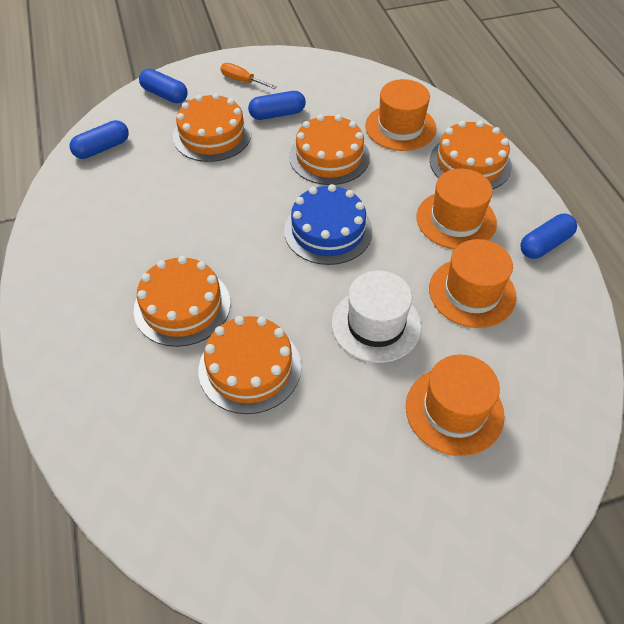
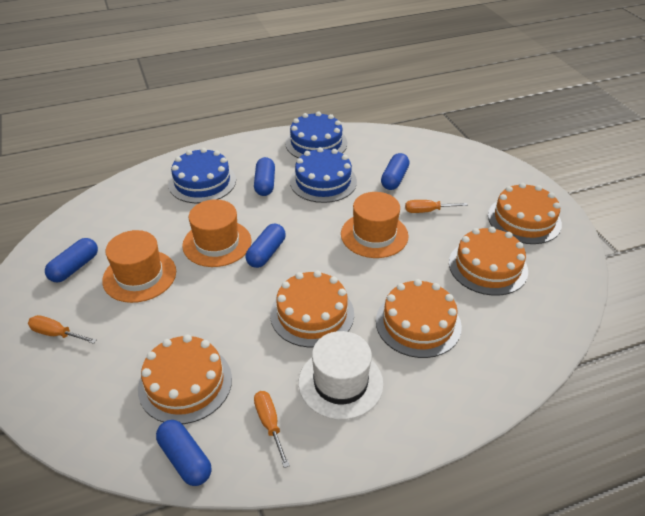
blue cake: 1 -> 3
blue capsule: 4 -> 5
orange hat: 4 -> 3
orange screwdriver: 1 -> 3

